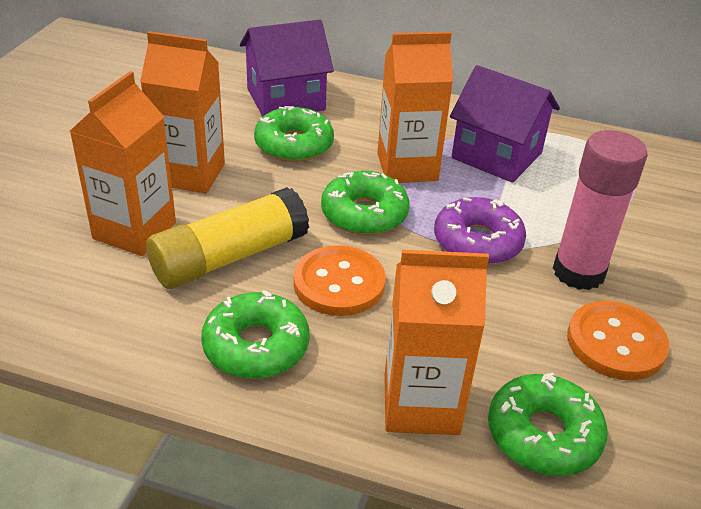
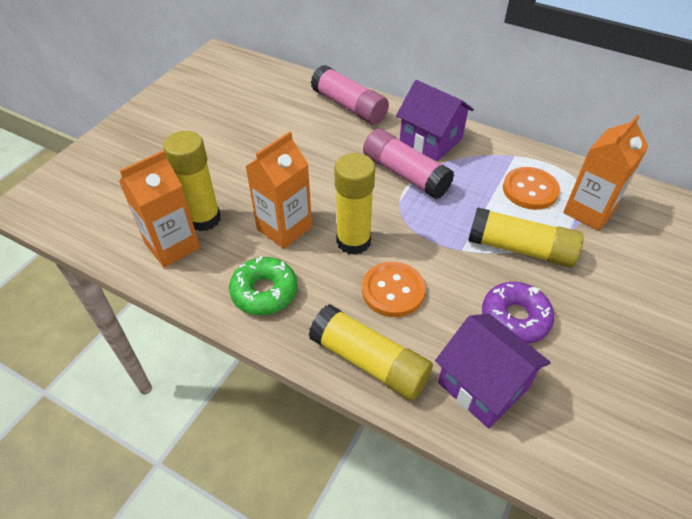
green donut: 4 -> 1
orange carton: 4 -> 3
pink glue stick: 1 -> 2
yellow glue stick: 1 -> 4

